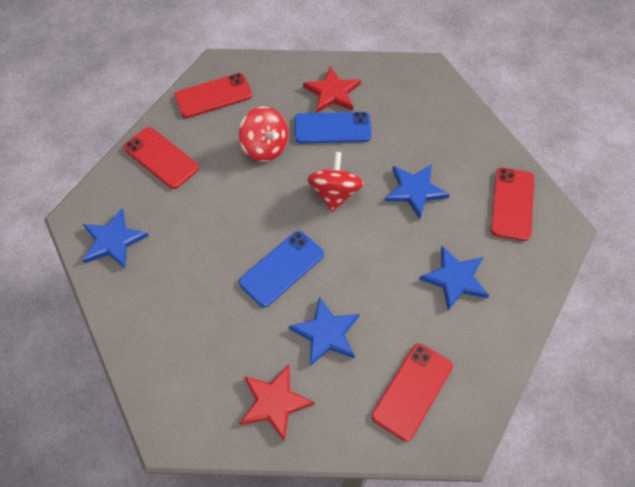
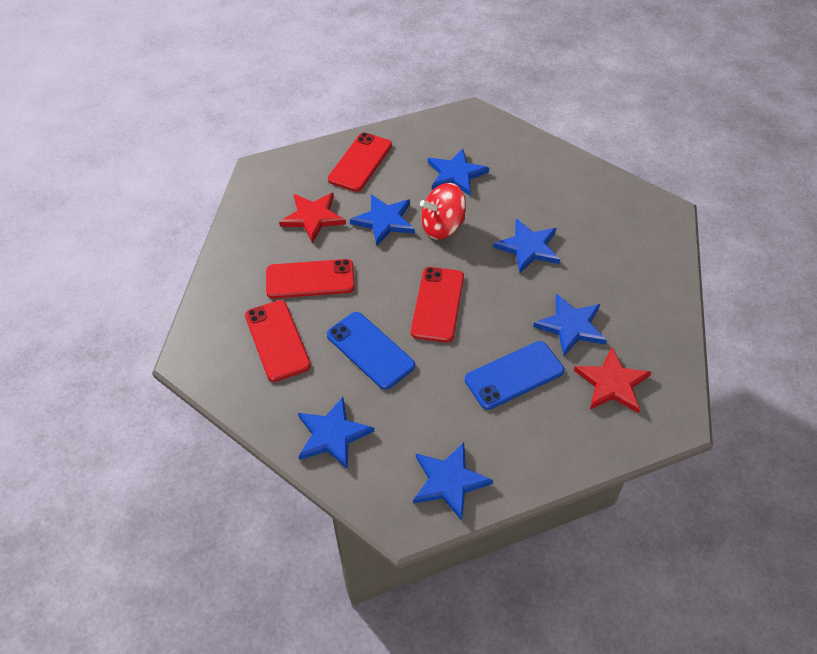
blue star: 4 -> 6
red spinning top: 2 -> 1

